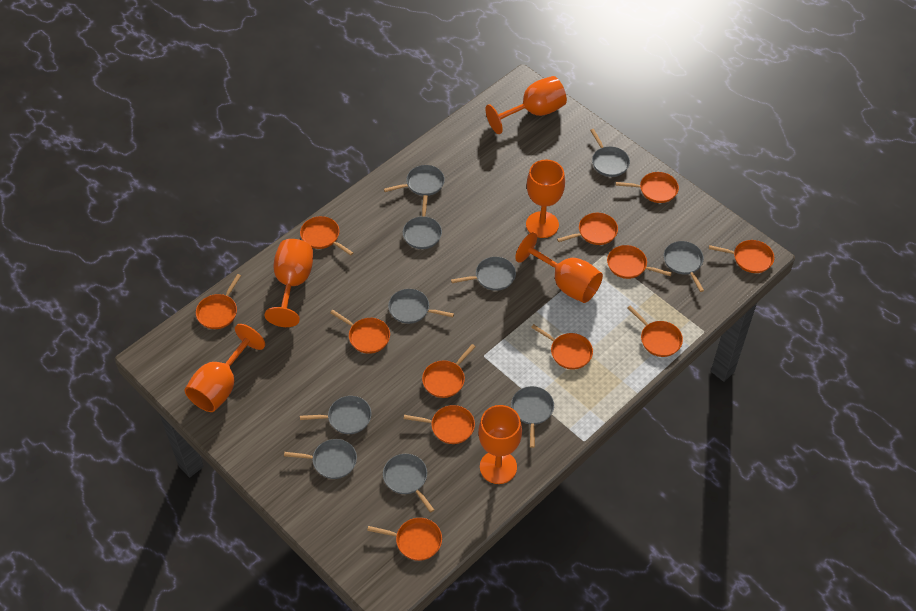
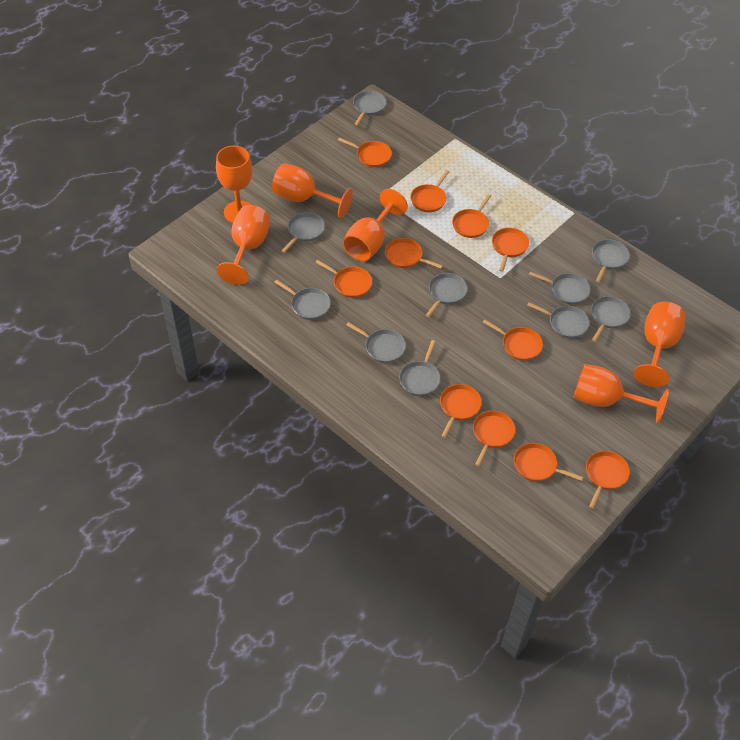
orange pan: 12 -> 11

